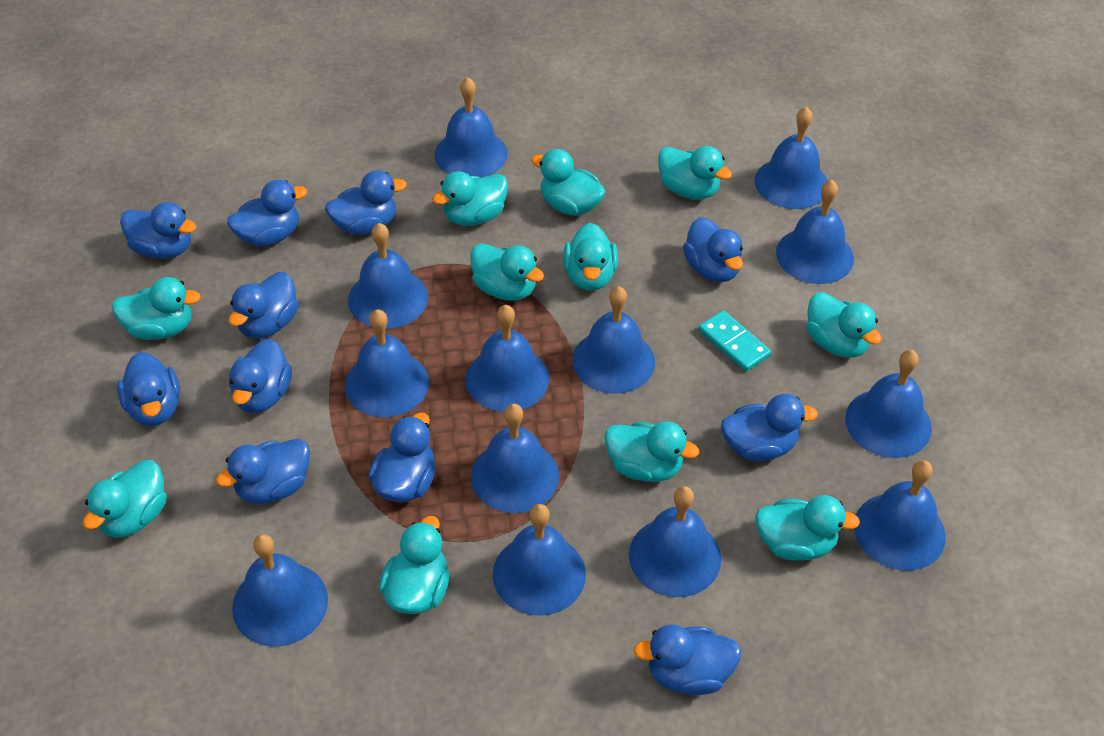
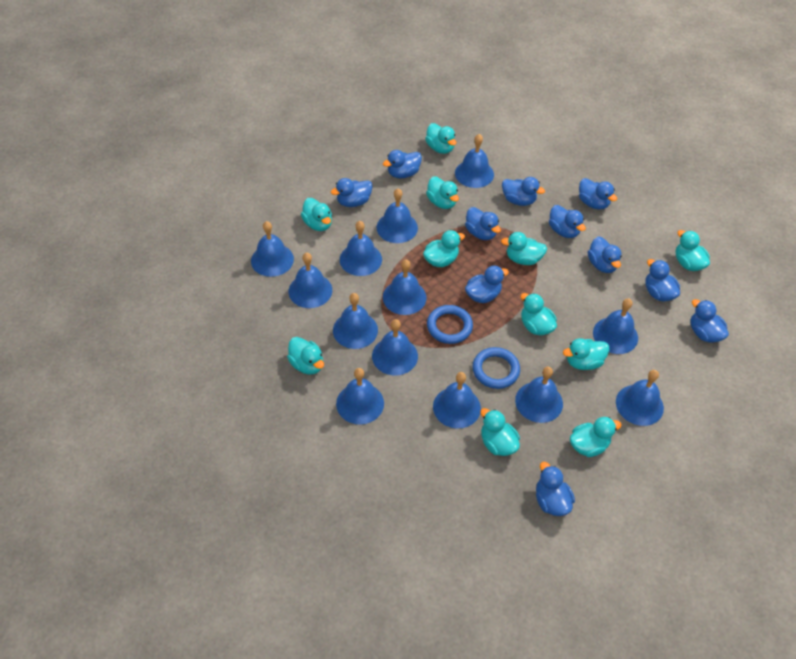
blue ring: 0 -> 2
turquoise domino: 1 -> 0

